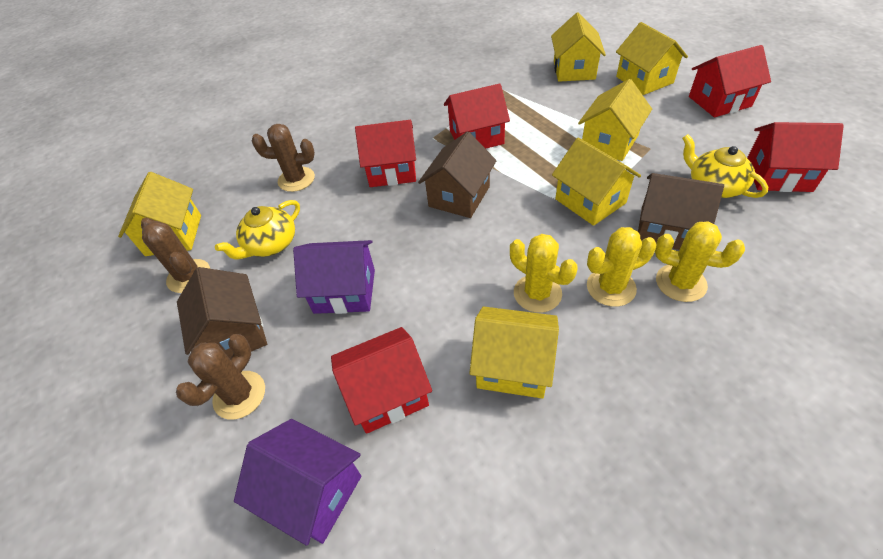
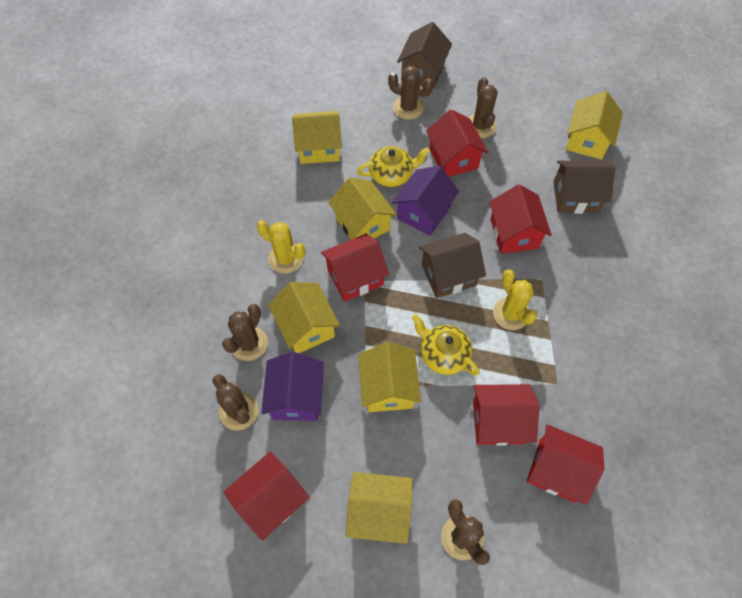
brown cactus: 3 -> 5
red house: 5 -> 6
yellow cactus: 3 -> 2

